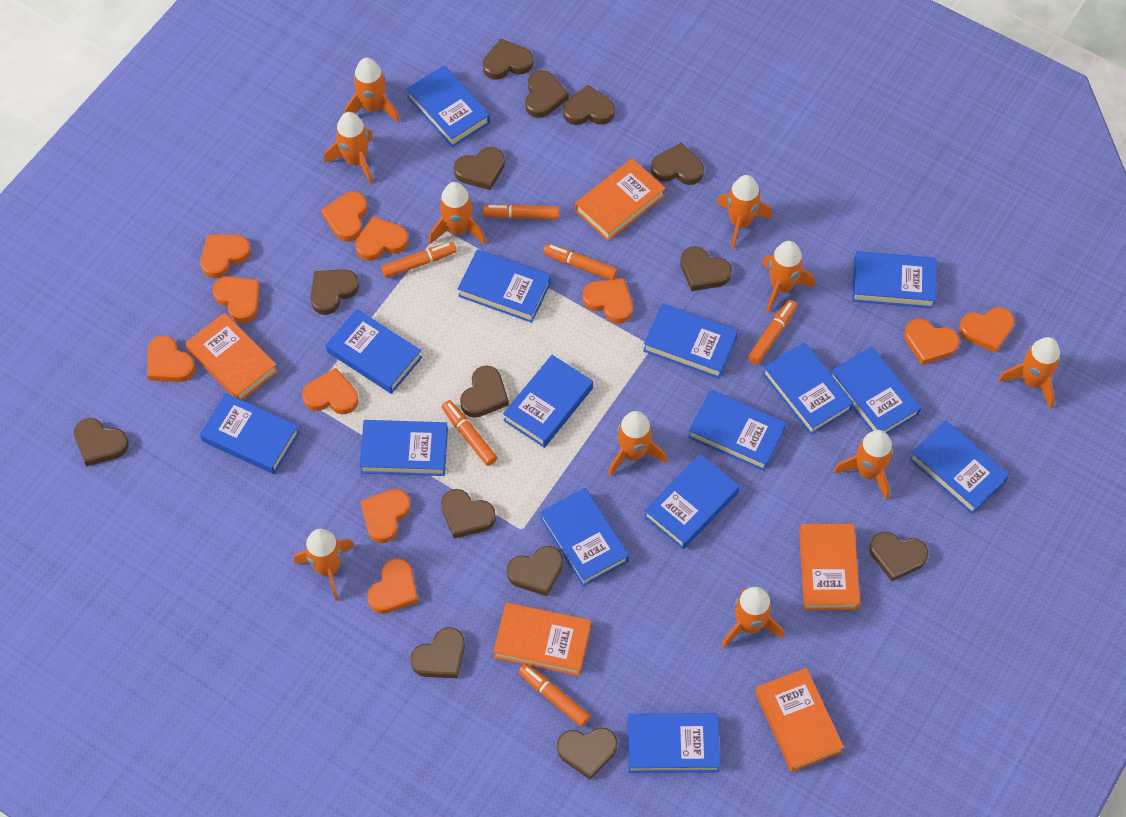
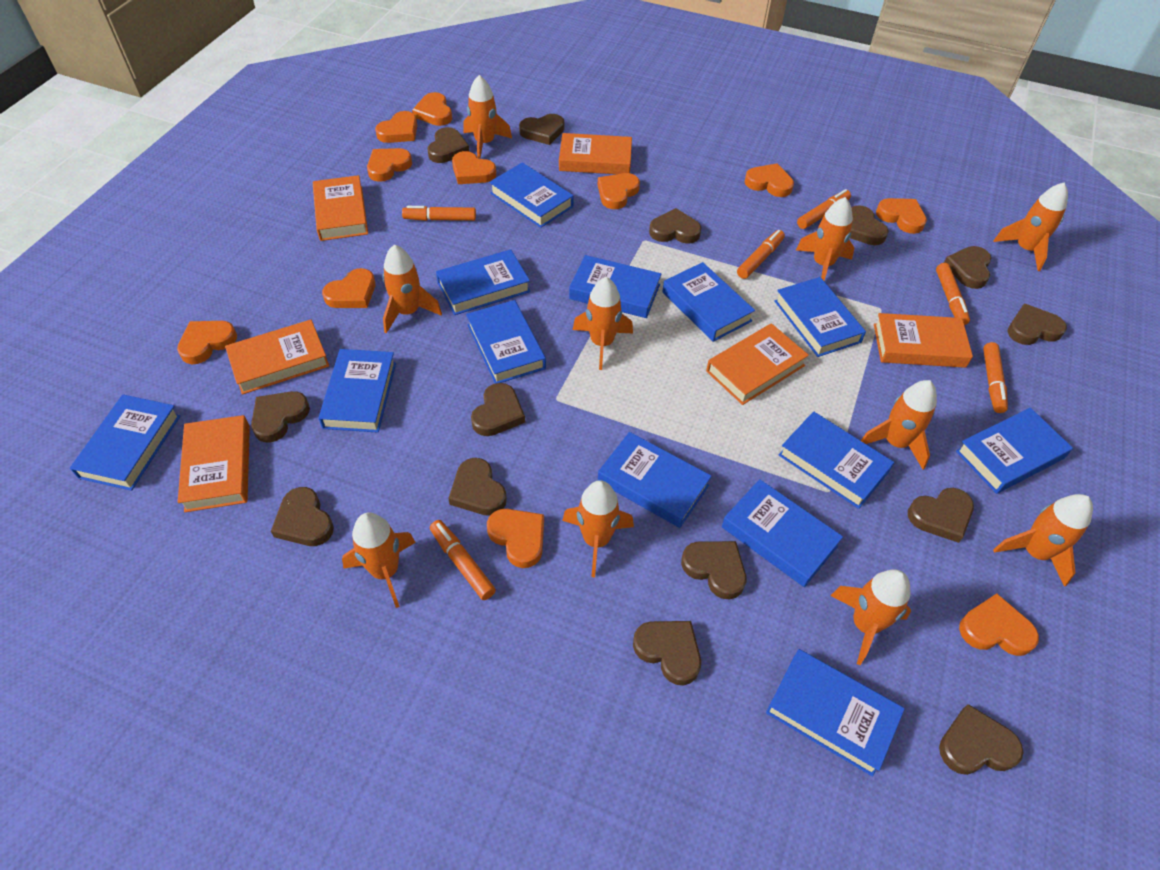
blue book: 15 -> 13
orange book: 5 -> 6

